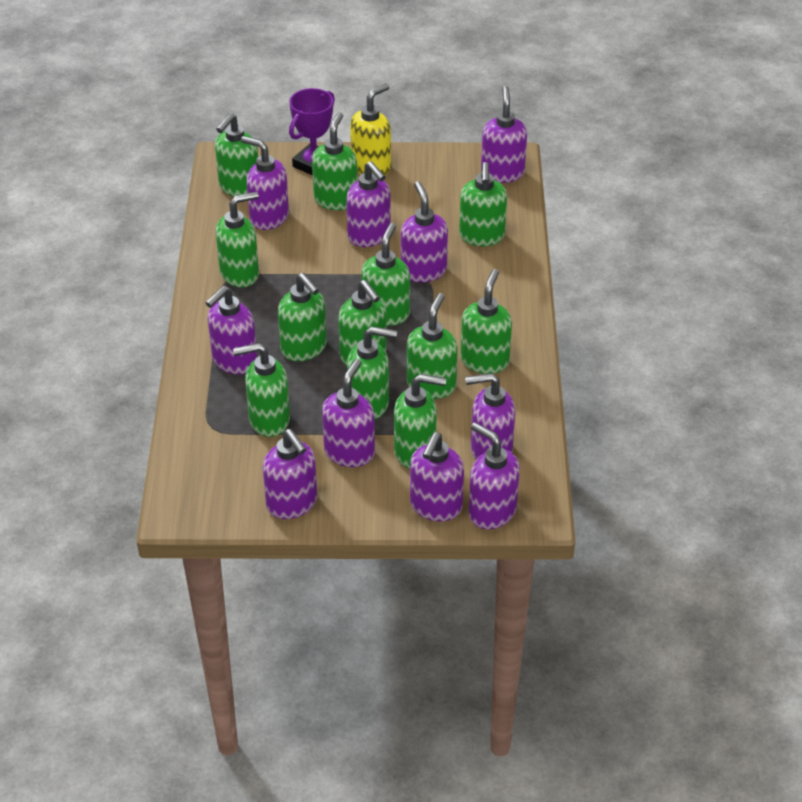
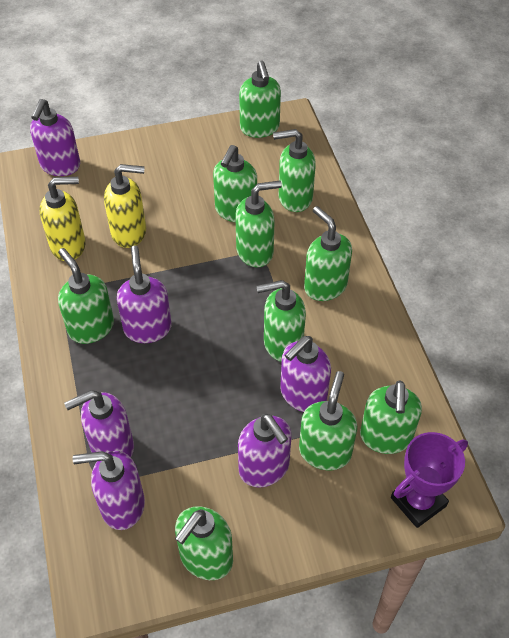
green soap dispenser: 12 -> 10
purple soap dispenser: 10 -> 6
yellow soap dispenser: 1 -> 2

